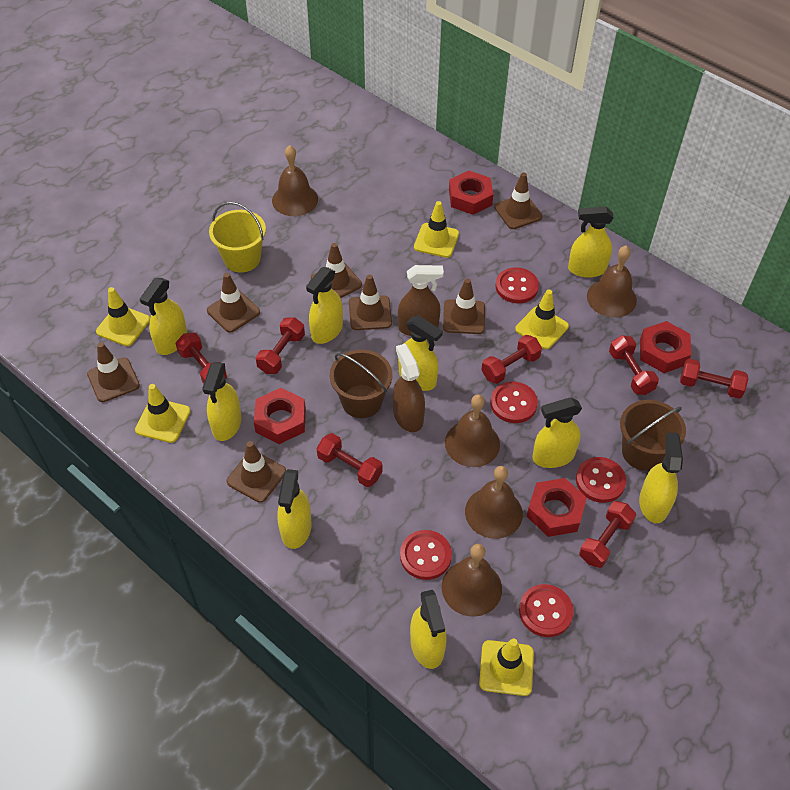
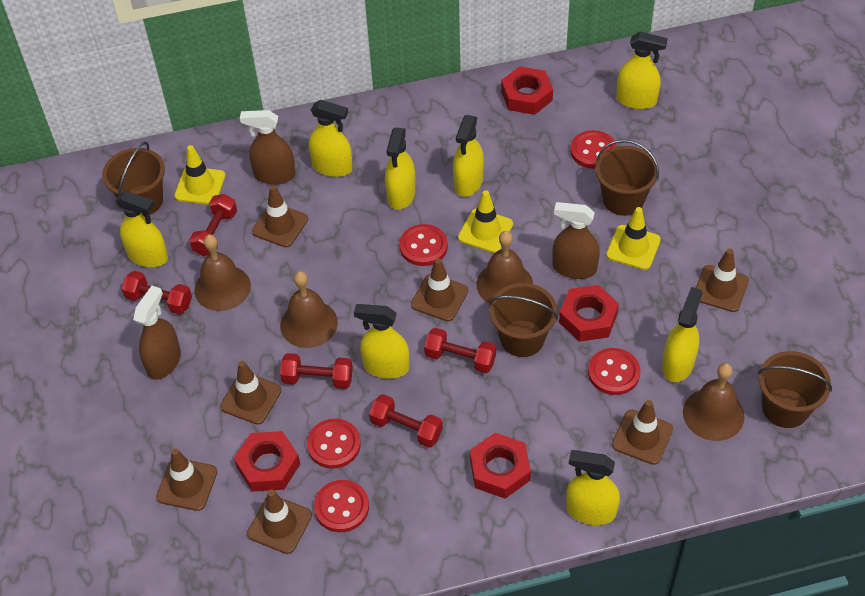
brown bell: 5 -> 4
brown bucket: 2 -> 4
brown spray bottle: 2 -> 3
red dumbbell: 7 -> 5
yellow bucket: 1 -> 0
yellow spray bottle: 9 -> 8
yellow traffic cone: 5 -> 3

